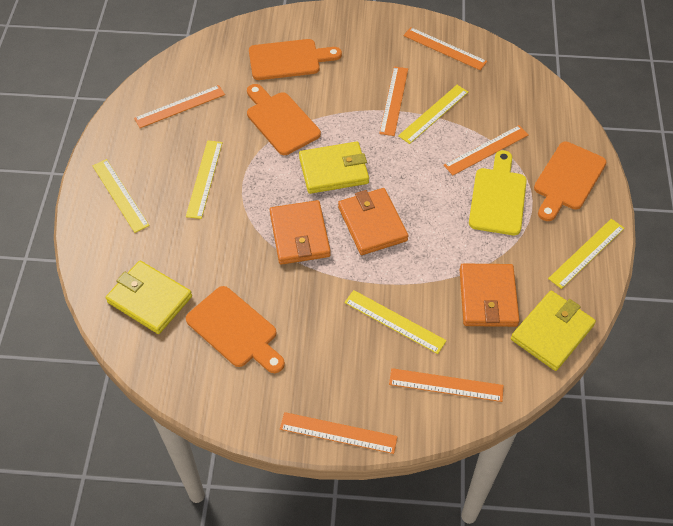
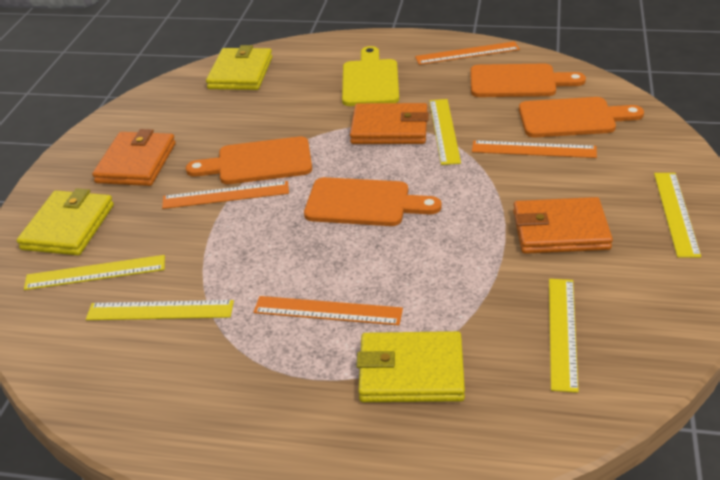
orange ruler: 6 -> 4

